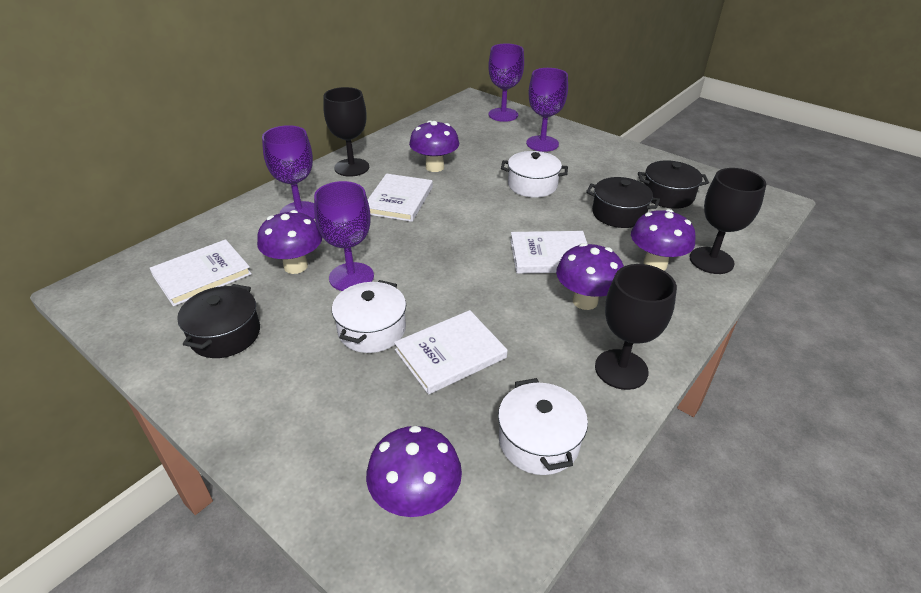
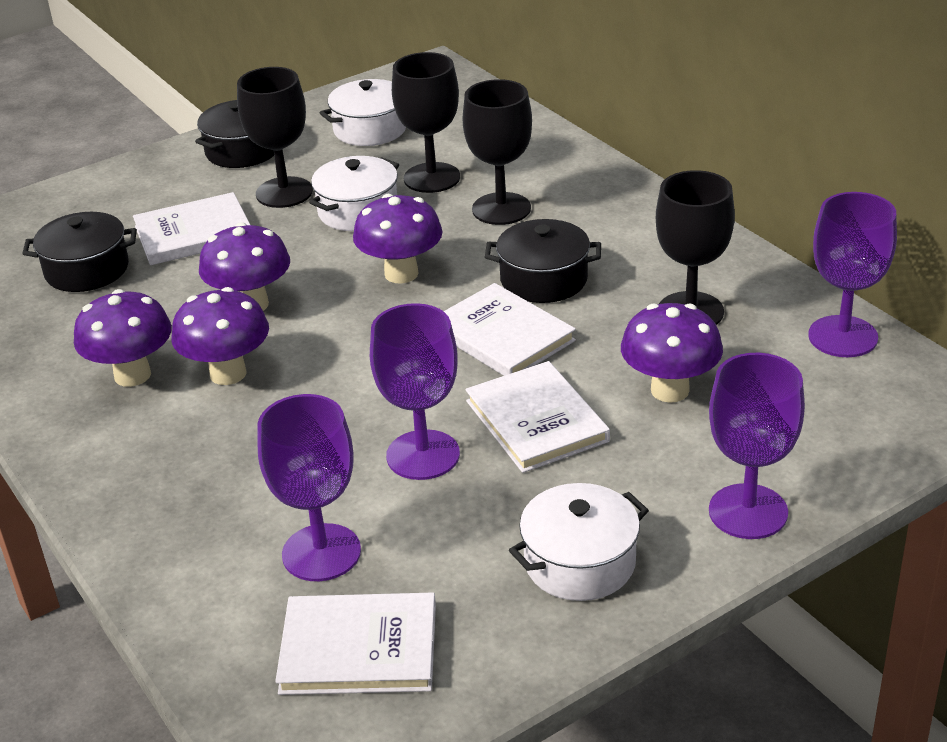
black goblet: 3 -> 4

